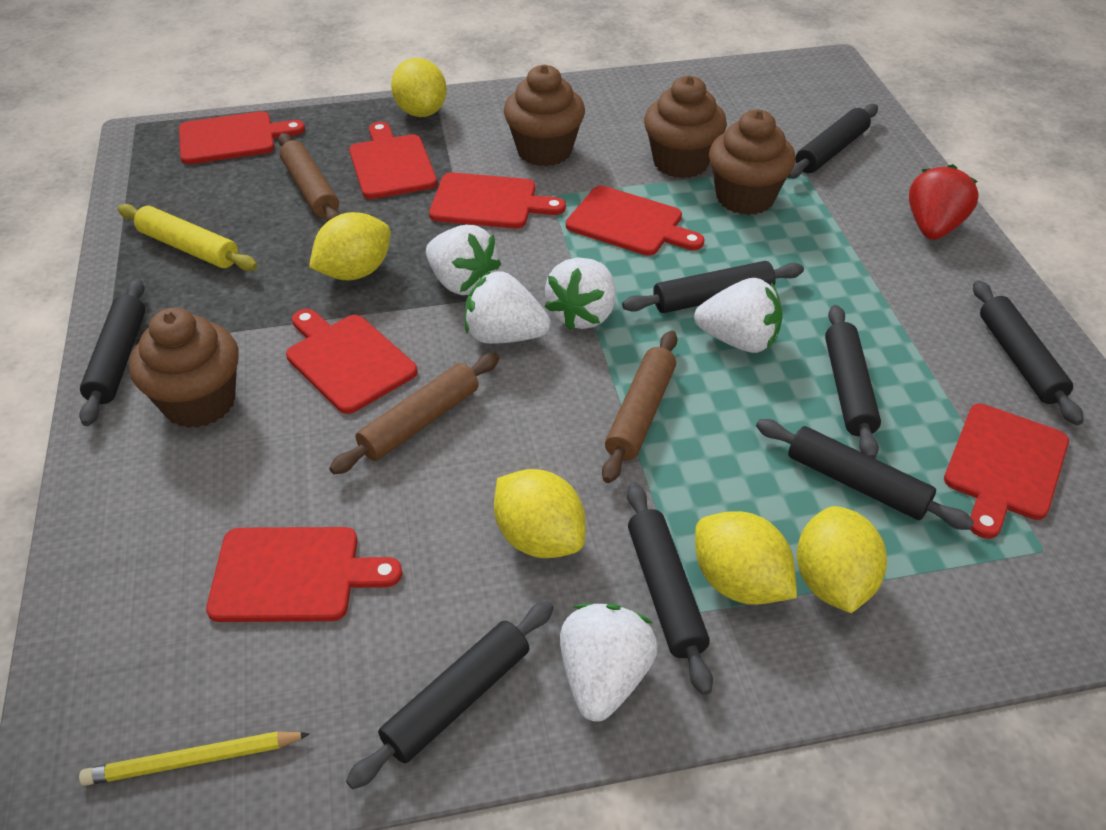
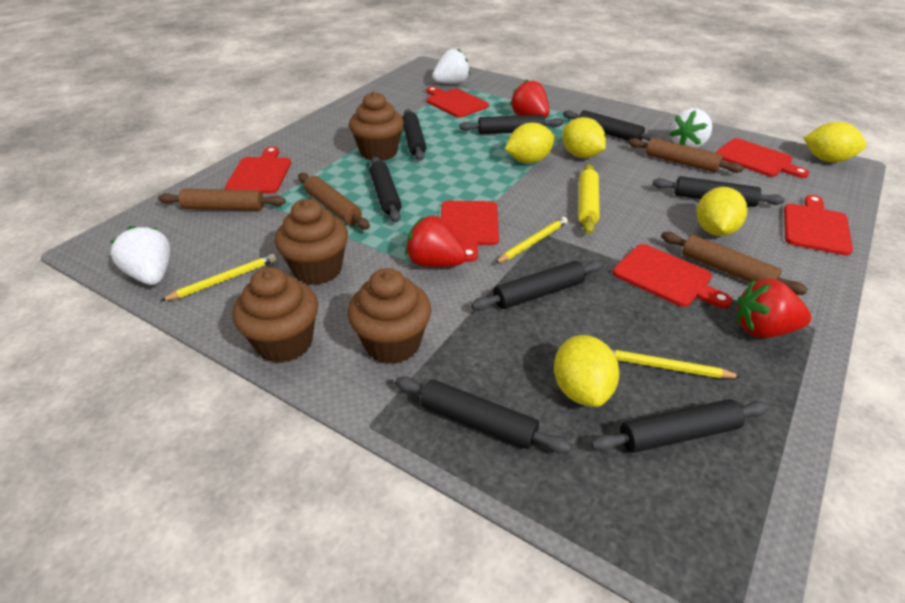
brown rolling pin: 3 -> 4
red cutting board: 7 -> 6
red strawberry: 1 -> 3
white strawberry: 5 -> 3
yellow pencil: 1 -> 3

